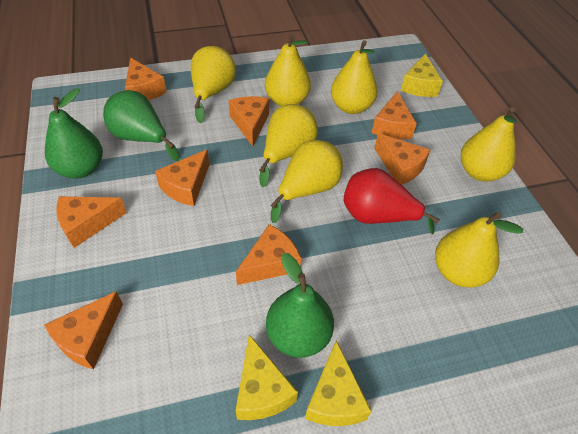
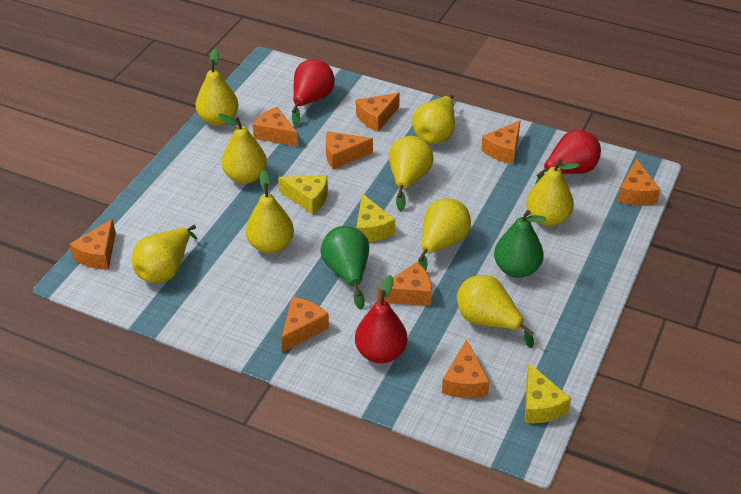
green pear: 3 -> 2
orange cheese: 8 -> 9
red pear: 1 -> 3
yellow pear: 7 -> 9

